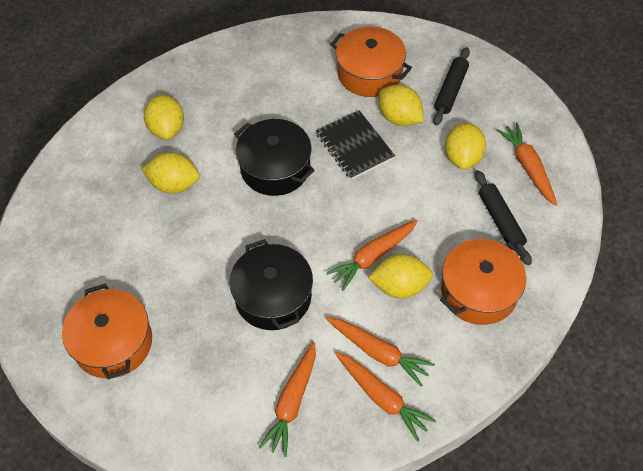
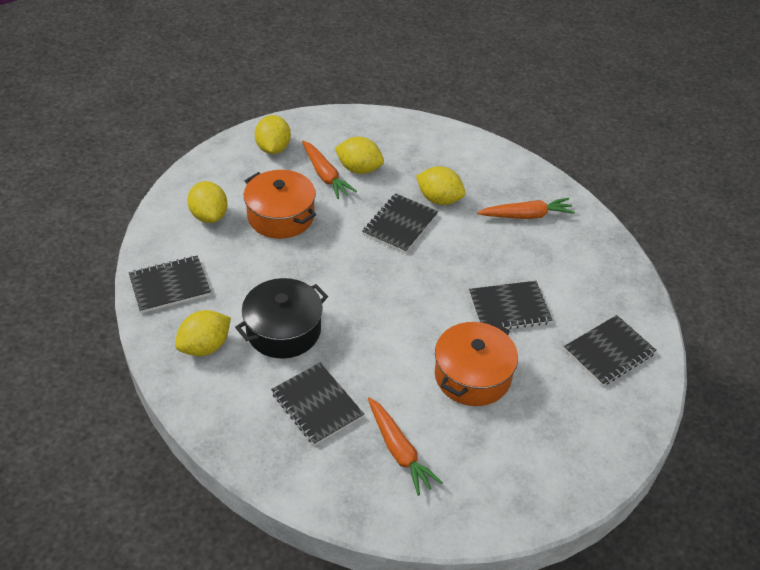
black notebook: 1 -> 5
black pot: 2 -> 1
black rolling pin: 2 -> 0
orange carrot: 5 -> 3
orange pot: 3 -> 2

